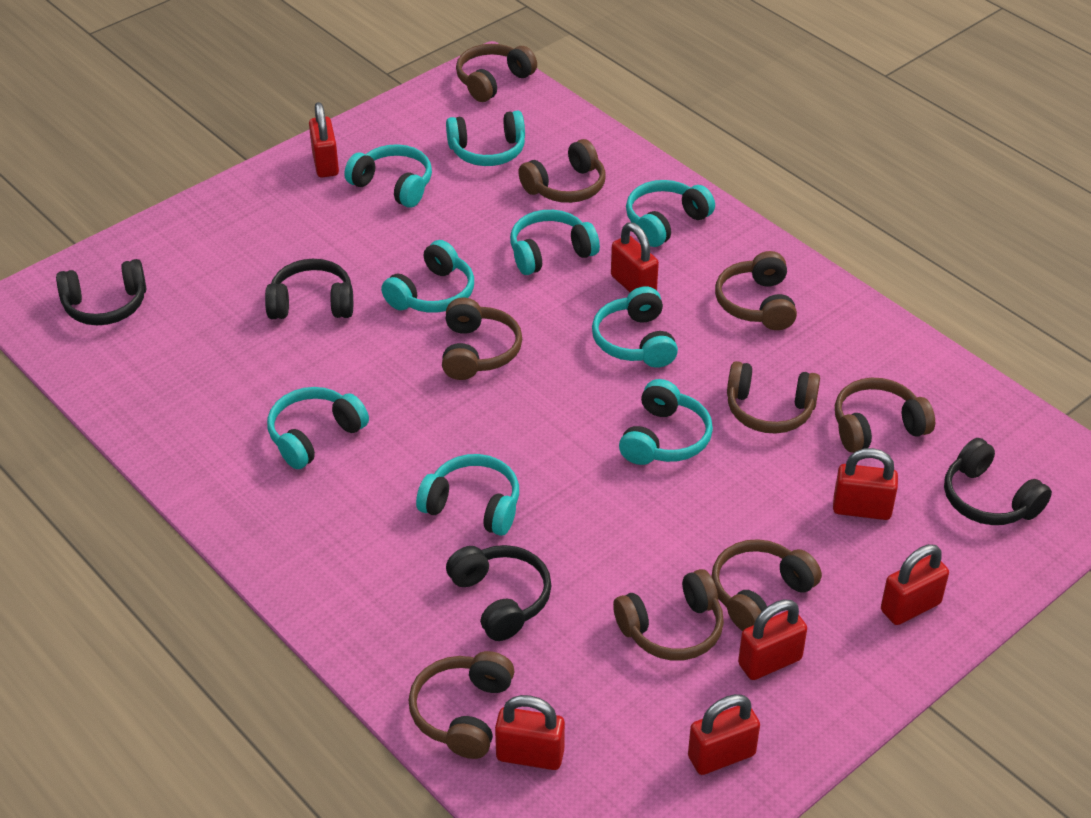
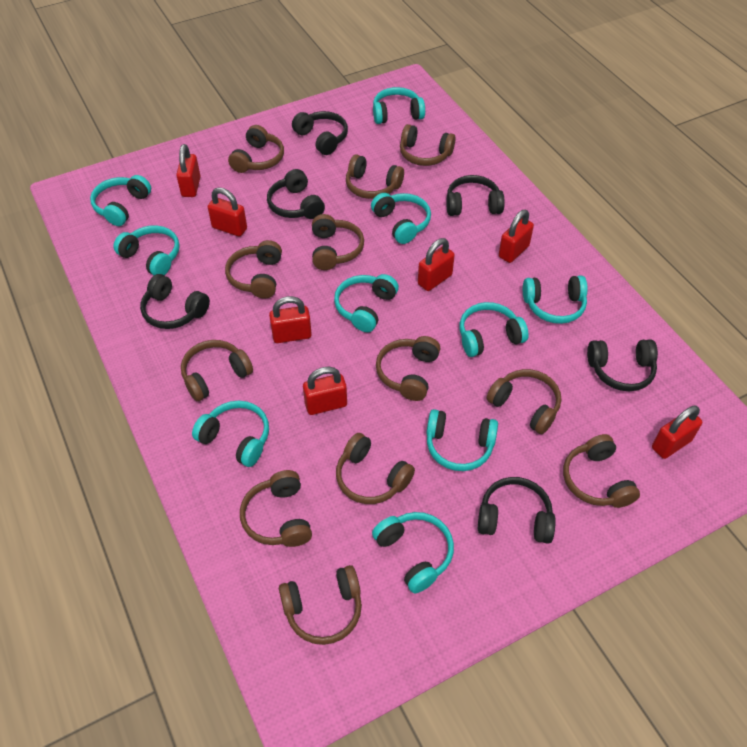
black headphones: 4 -> 6
brown headphones: 9 -> 12
turquoise headphones: 9 -> 10

